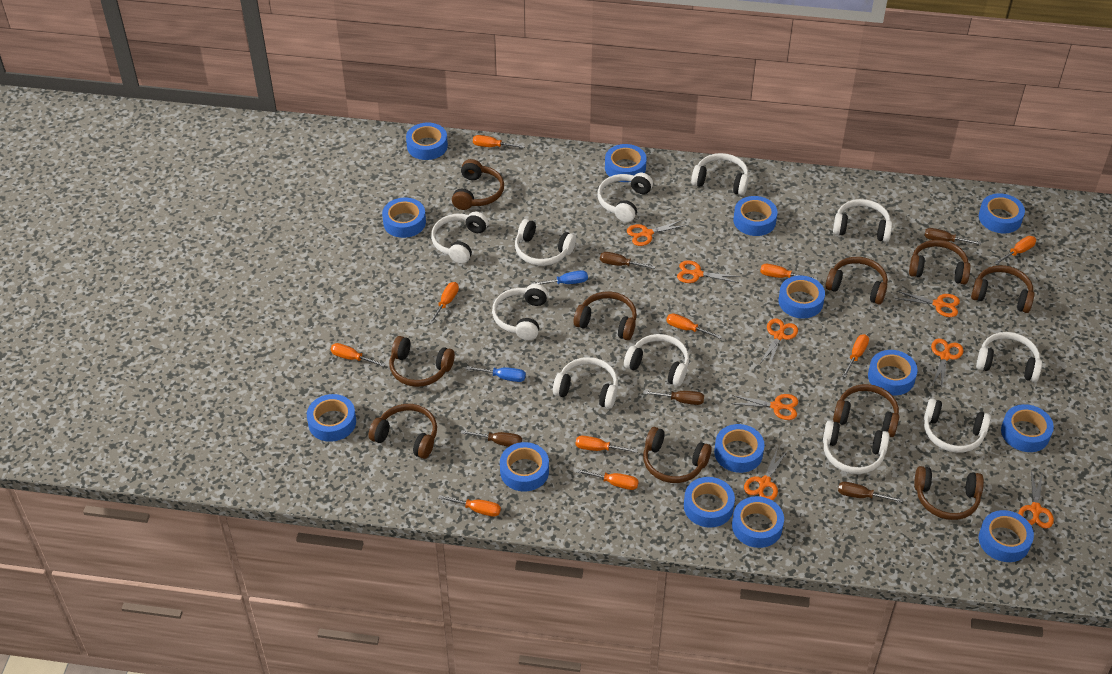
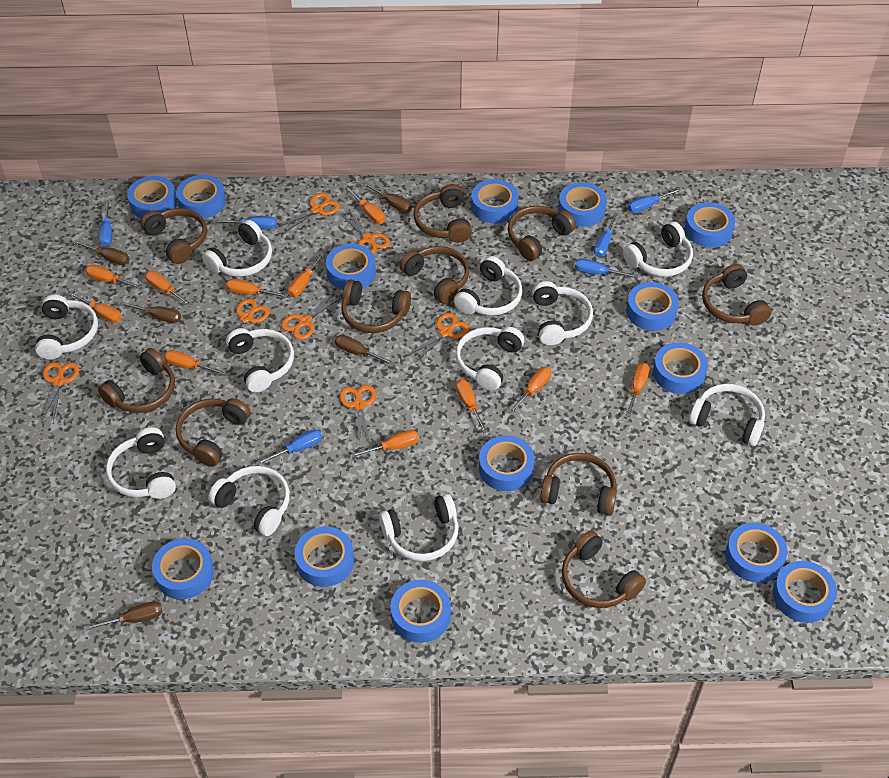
blue screwdriver: 2 -> 6
orange scissors: 8 -> 7
orange screwdriver: 10 -> 11

